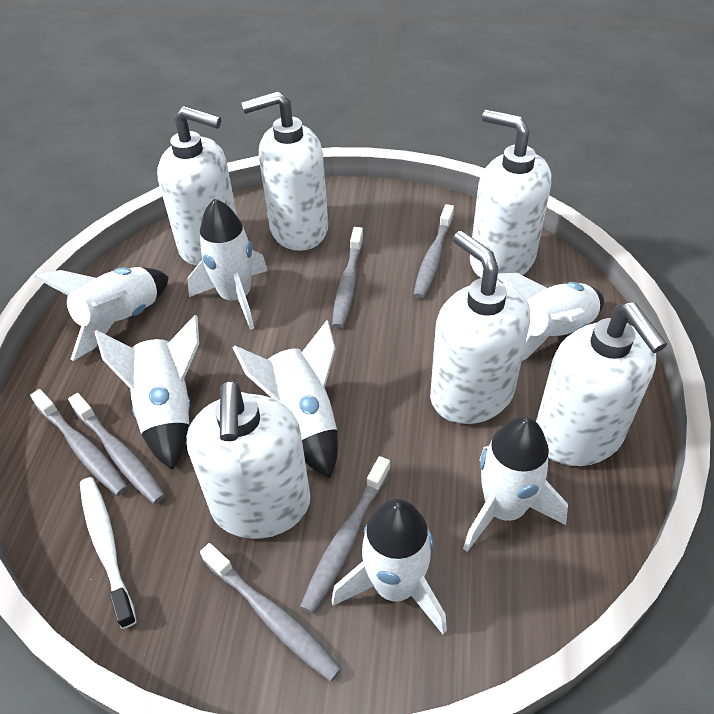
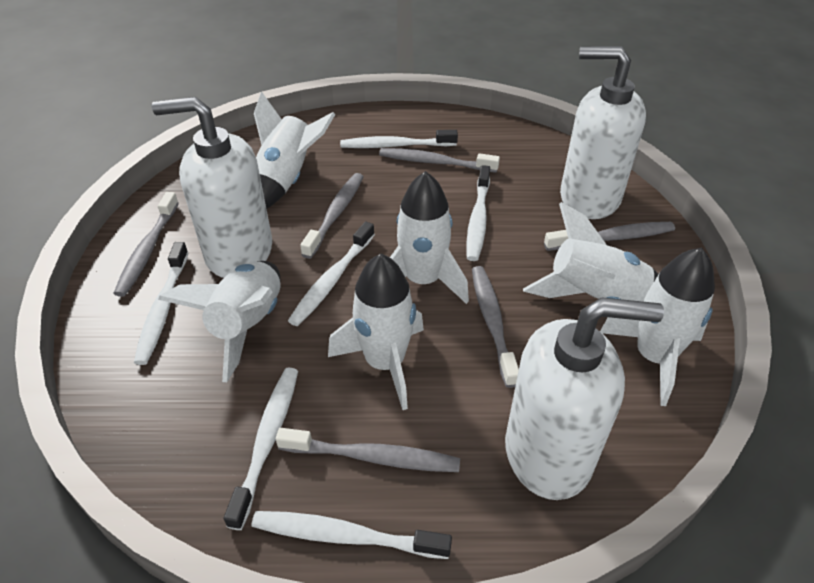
white rocket: 7 -> 6
white soap dispenser: 6 -> 3
white toothbrush: 1 -> 6

